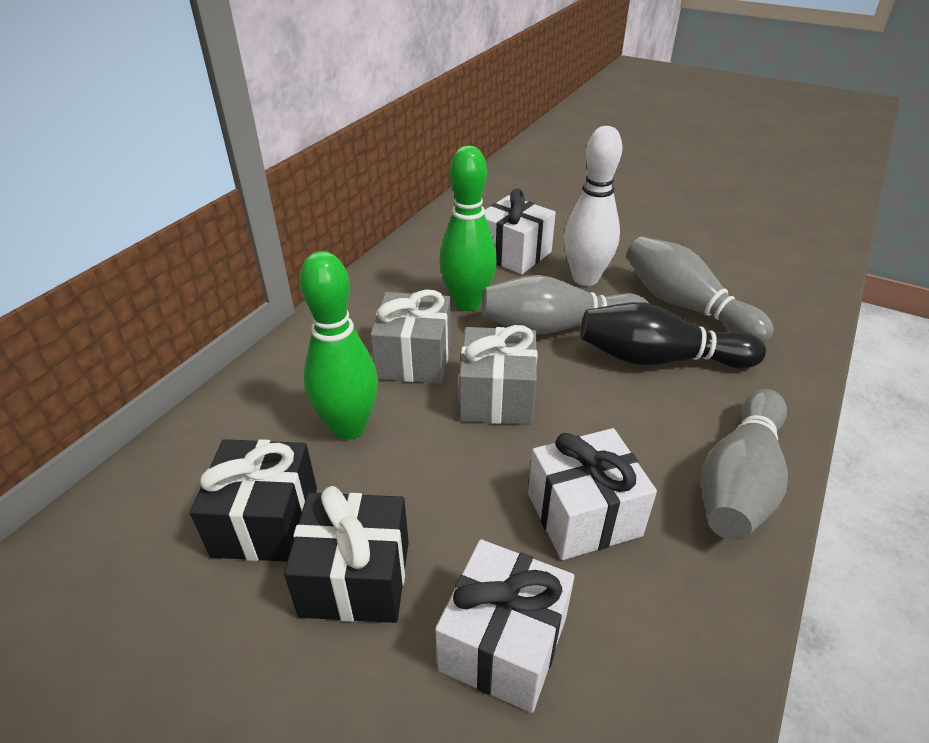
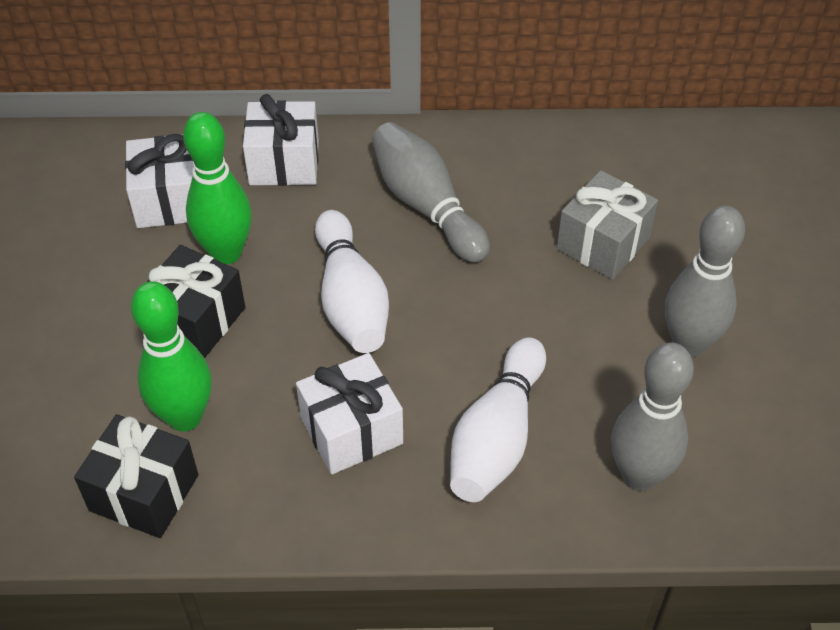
black bowling pin: 1 -> 0
grey gift: 2 -> 1
white bowling pin: 1 -> 2

